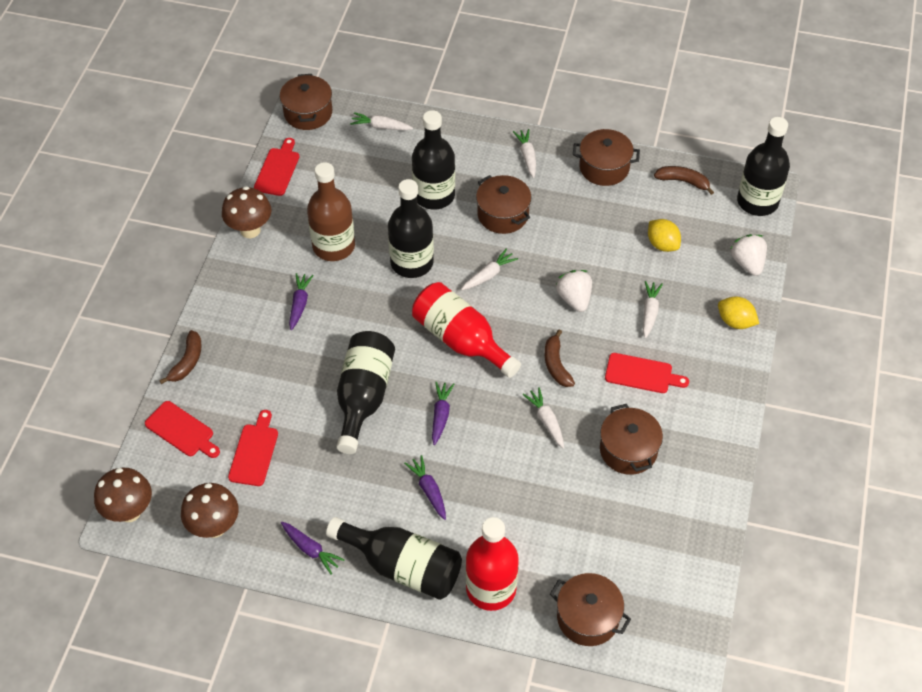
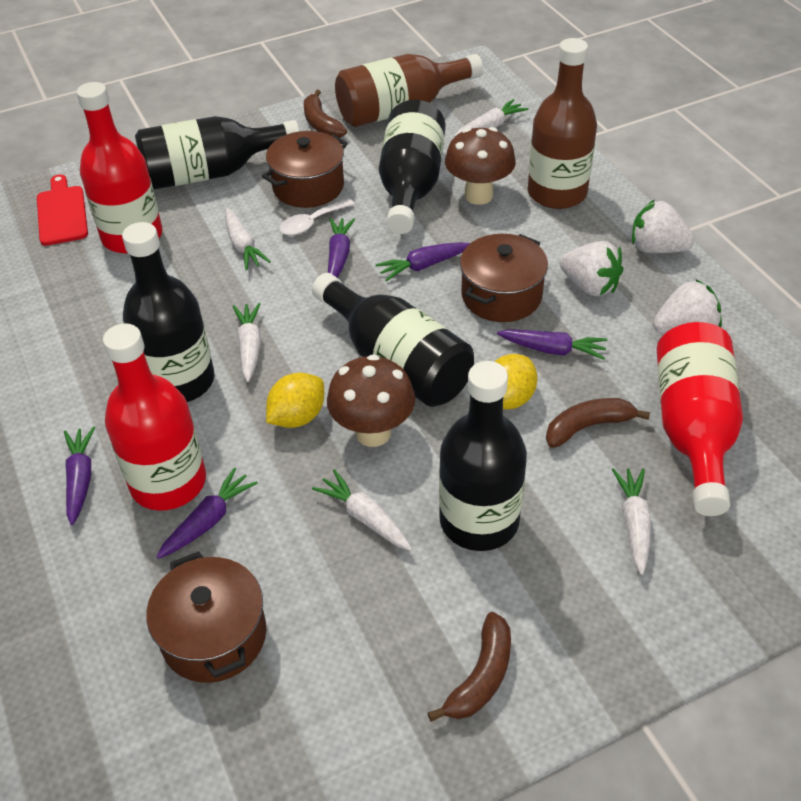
brown bottle: 1 -> 2
brown mushroom: 3 -> 2
brown pot: 5 -> 3
purple carrot: 4 -> 5
red bottle: 2 -> 3
red cutting board: 4 -> 1
white spoon: 0 -> 1
white strawberry: 2 -> 3

